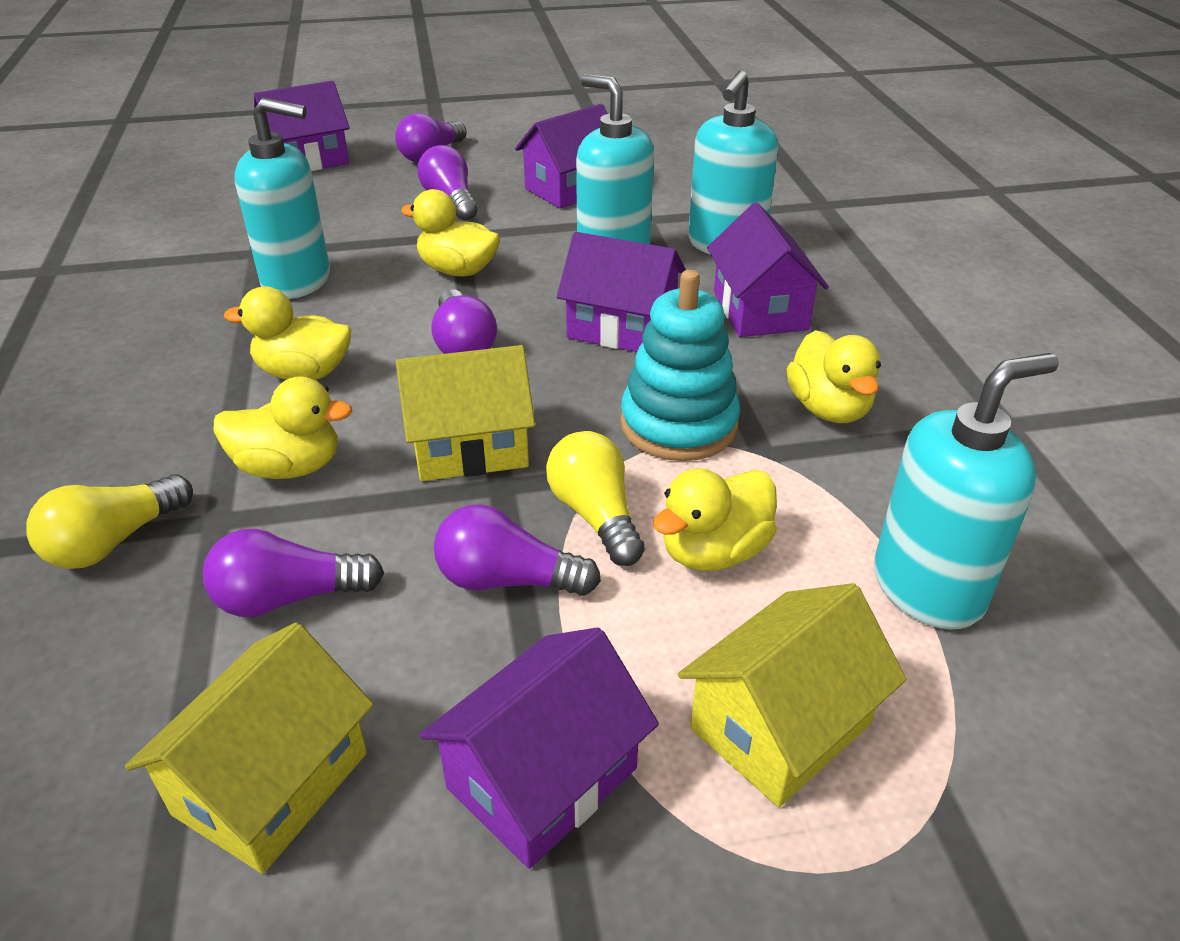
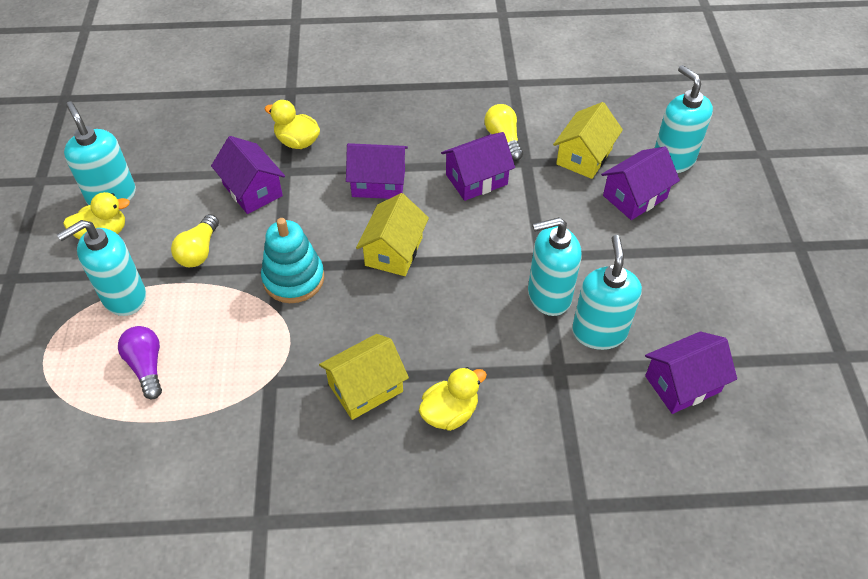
purple light bulb: 5 -> 1
turquoise soap dispenser: 4 -> 5
yellow duck: 5 -> 3

